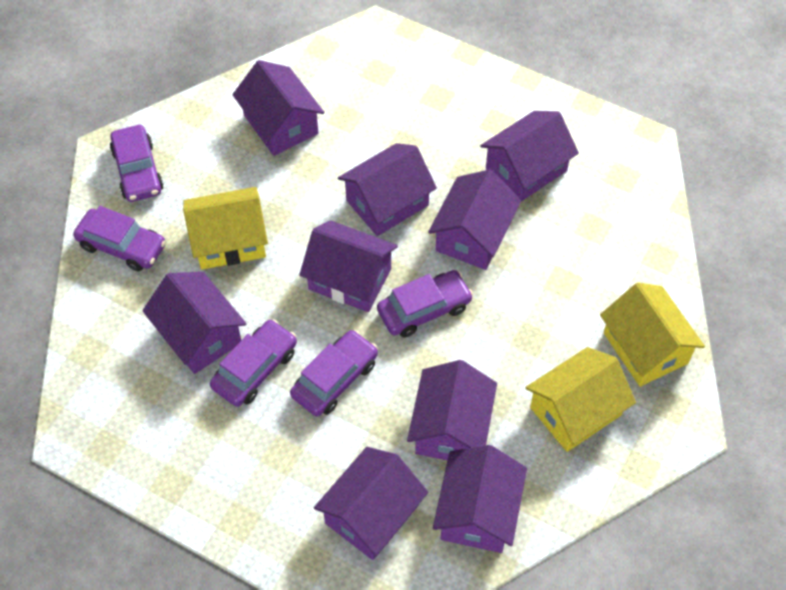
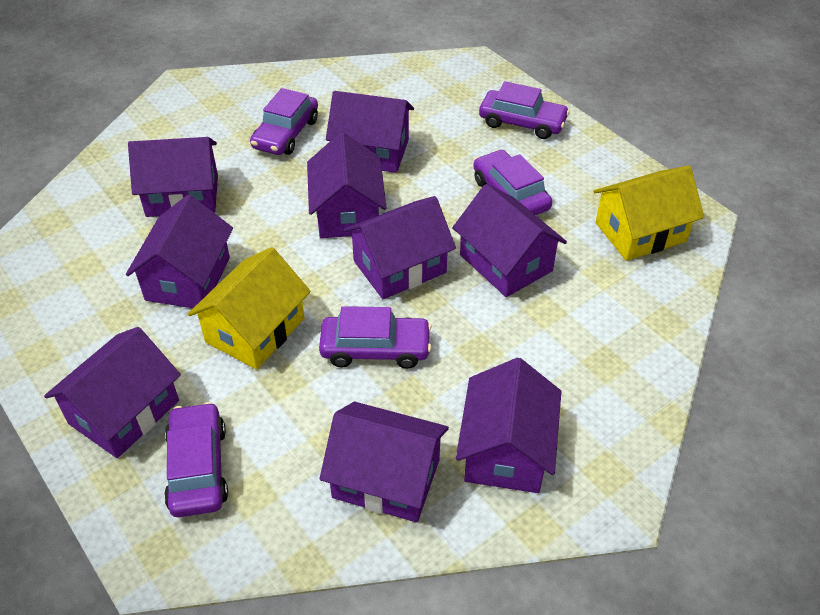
yellow house: 3 -> 2

